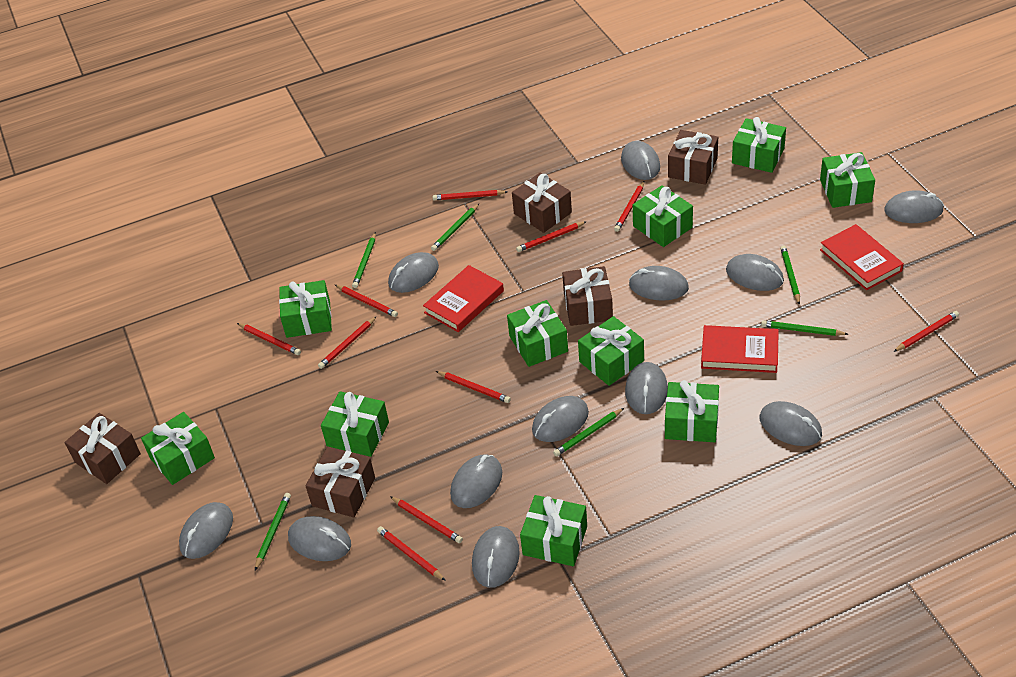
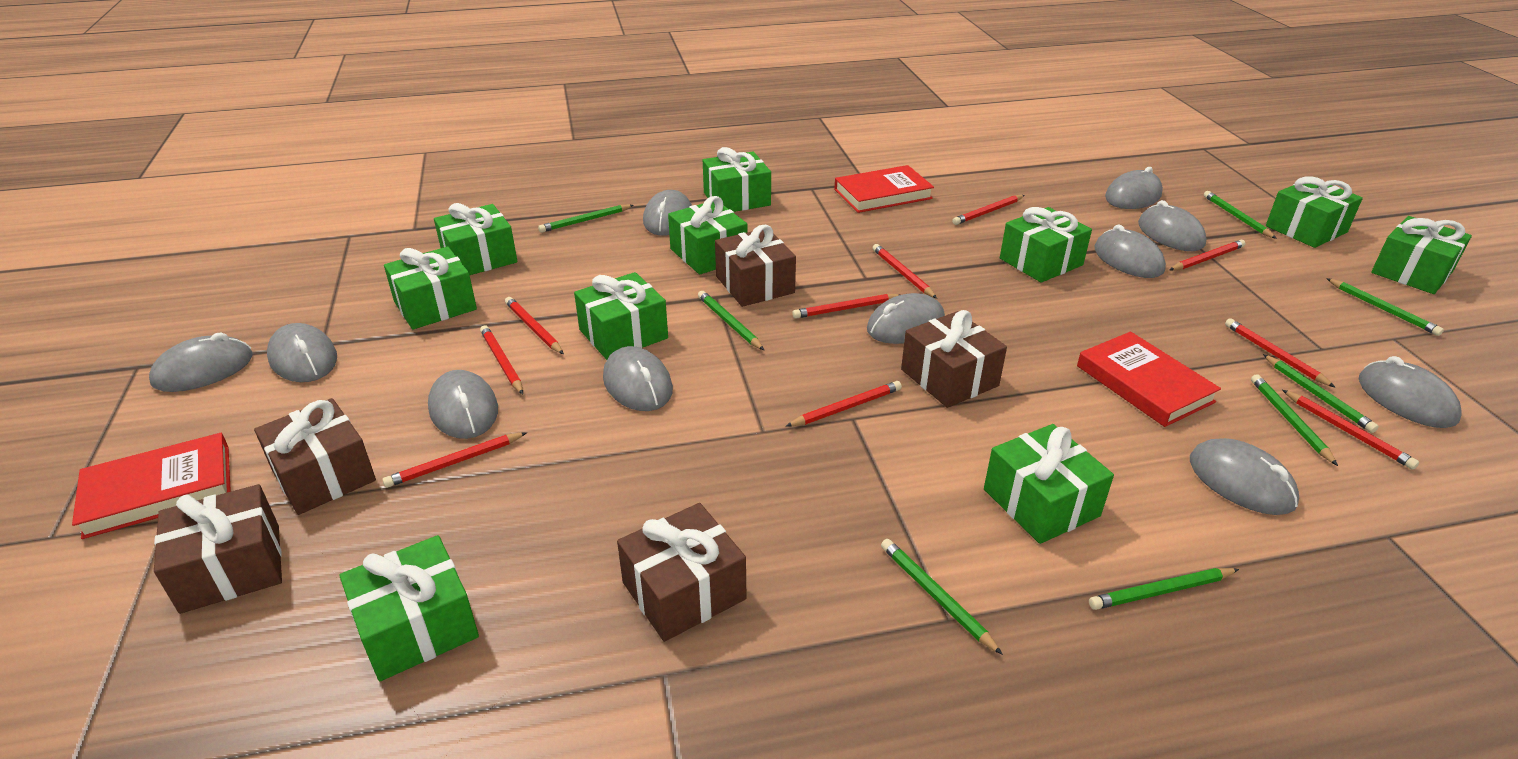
green pencil: 6 -> 8
grey mouse: 12 -> 11

